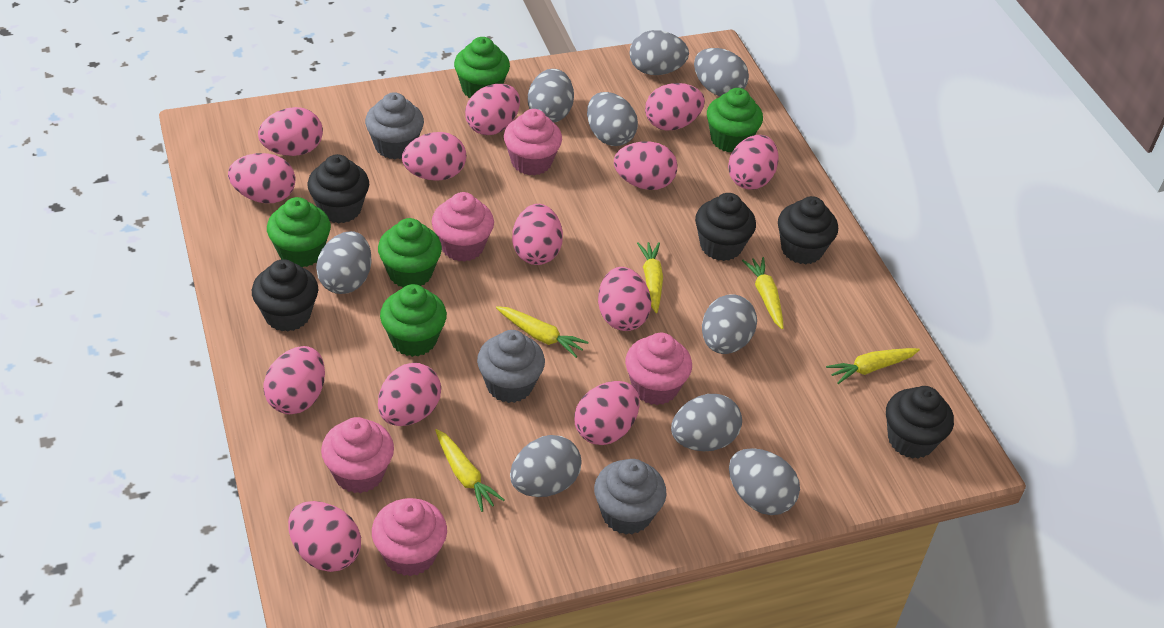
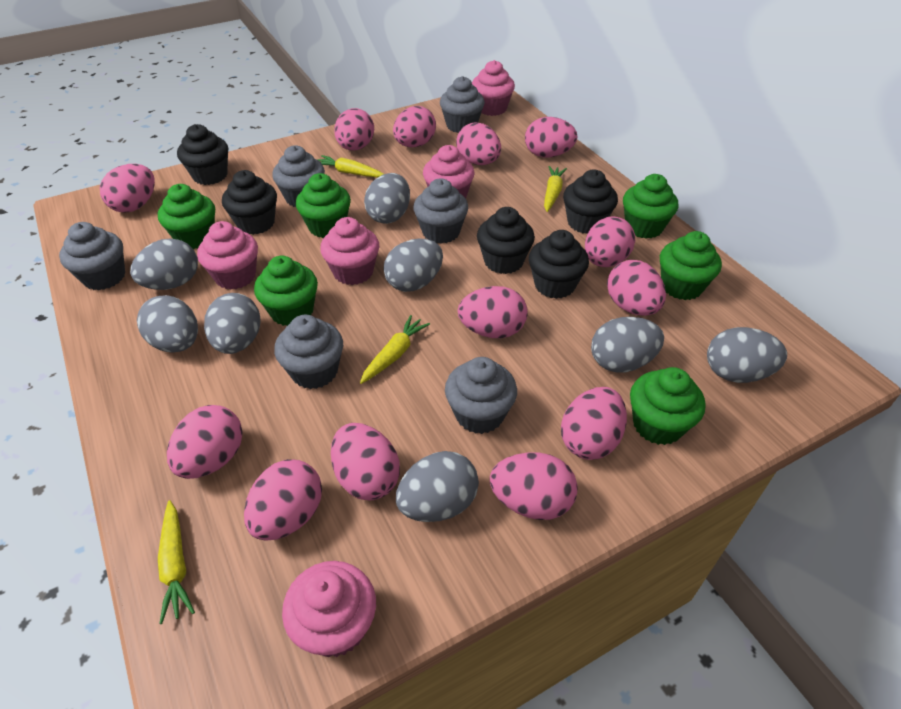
green cupcake: 5 -> 6
grey cupcake: 3 -> 6
grey egg: 9 -> 8
yellow carrot: 5 -> 4

